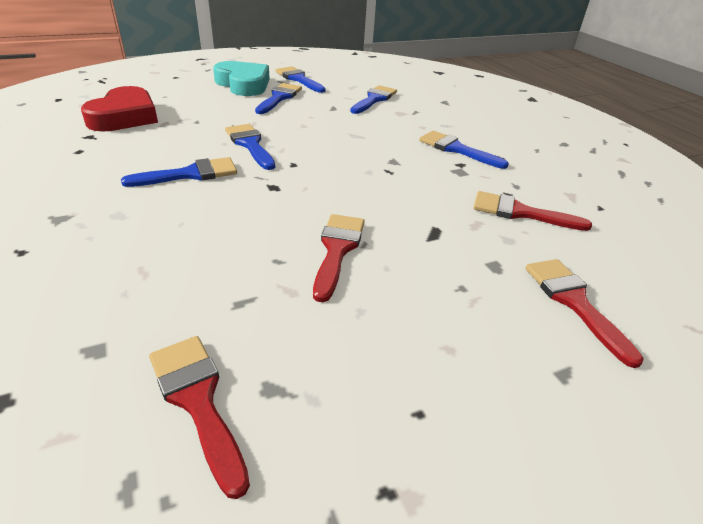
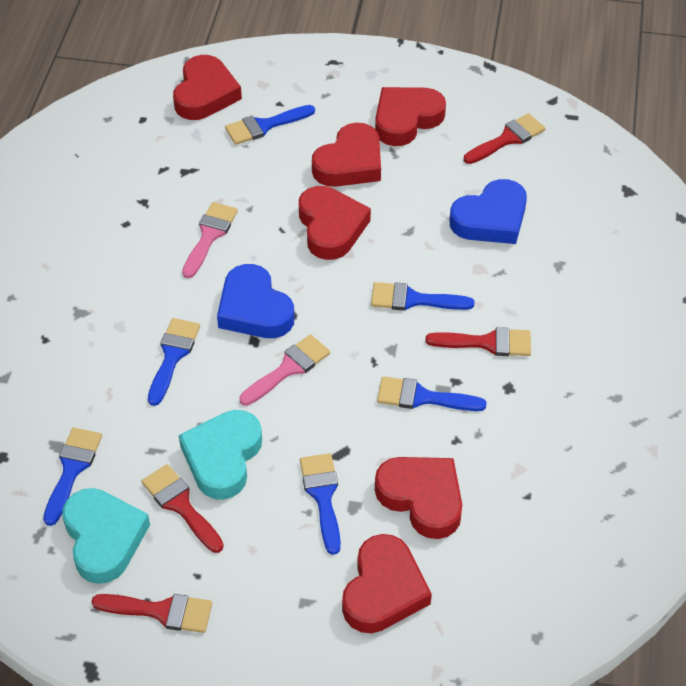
blue heart: 0 -> 2
pink brush: 0 -> 2
red heart: 1 -> 6
turquoise heart: 1 -> 2

